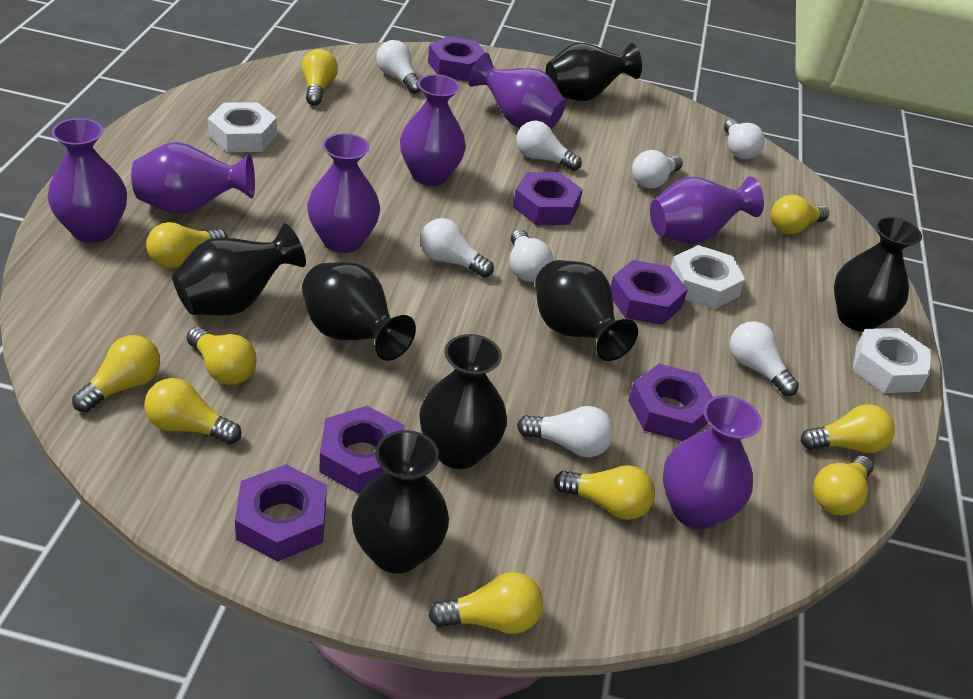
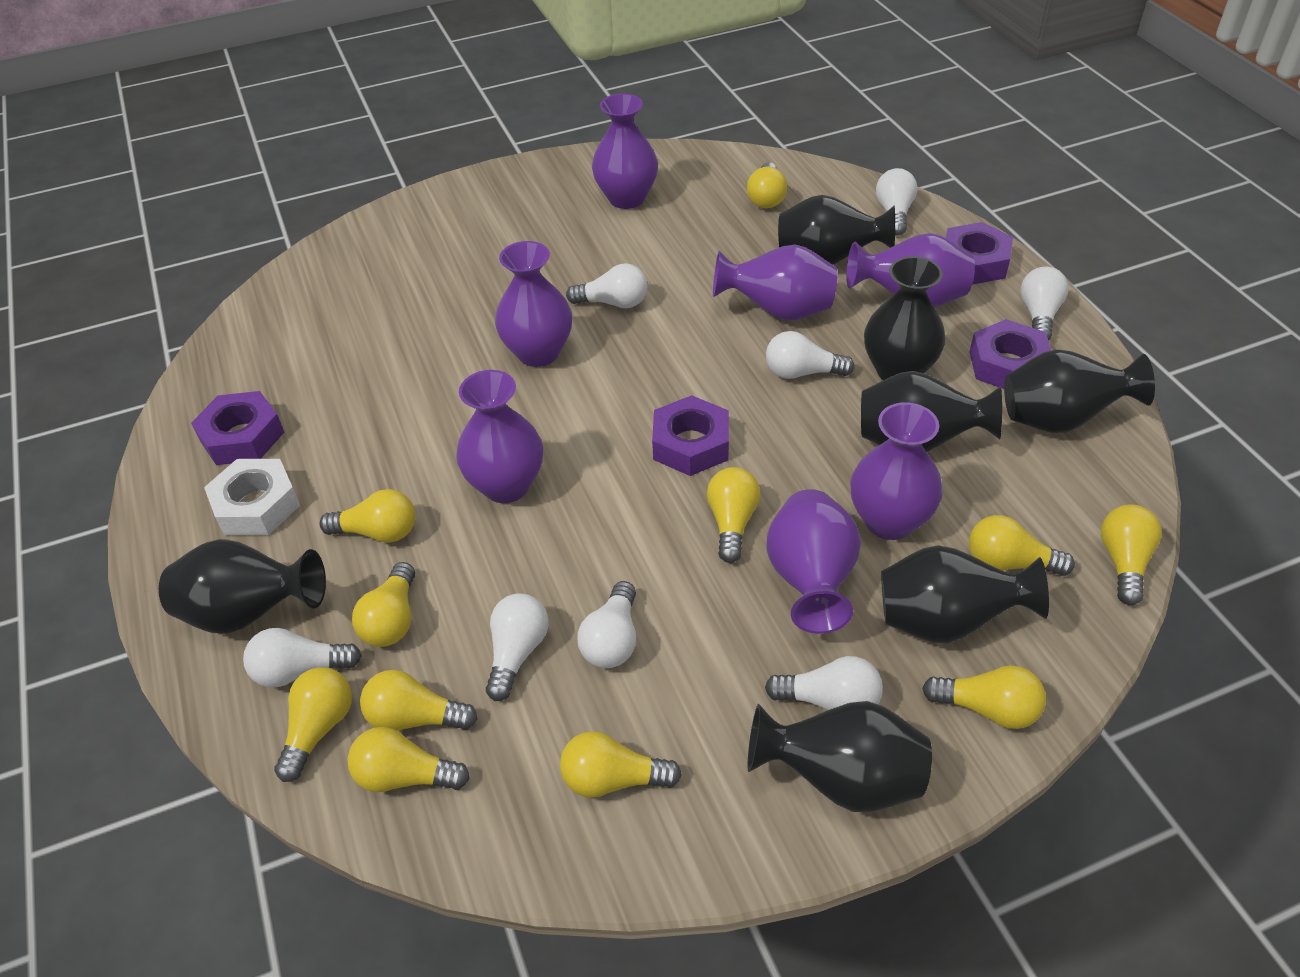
purple nut: 6 -> 4
white nut: 3 -> 1
yellow light bulb: 10 -> 11

